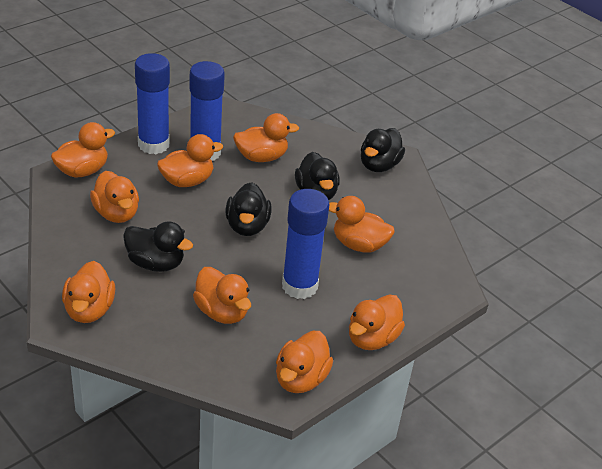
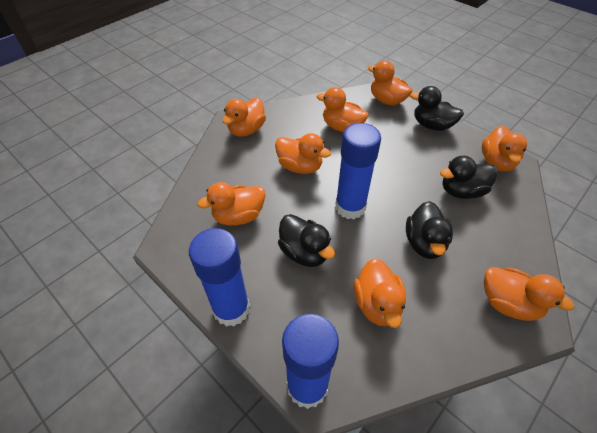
orange duck: 9 -> 8

